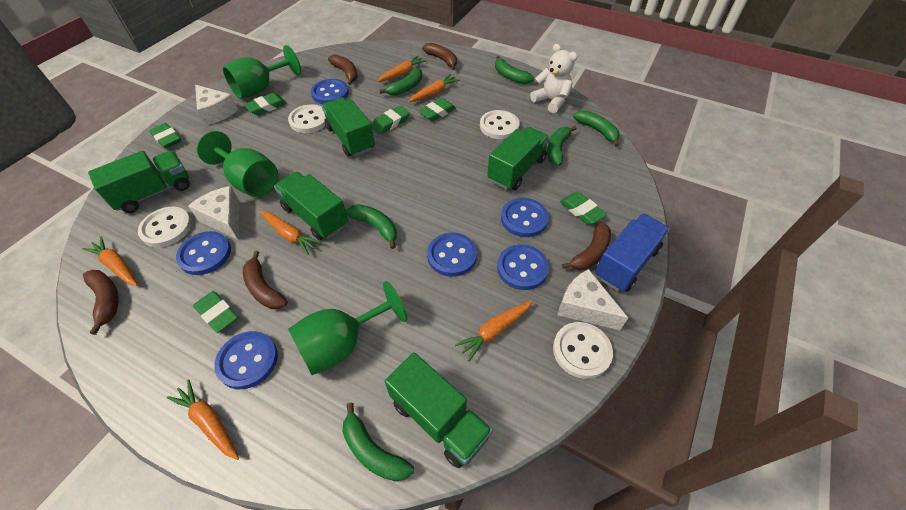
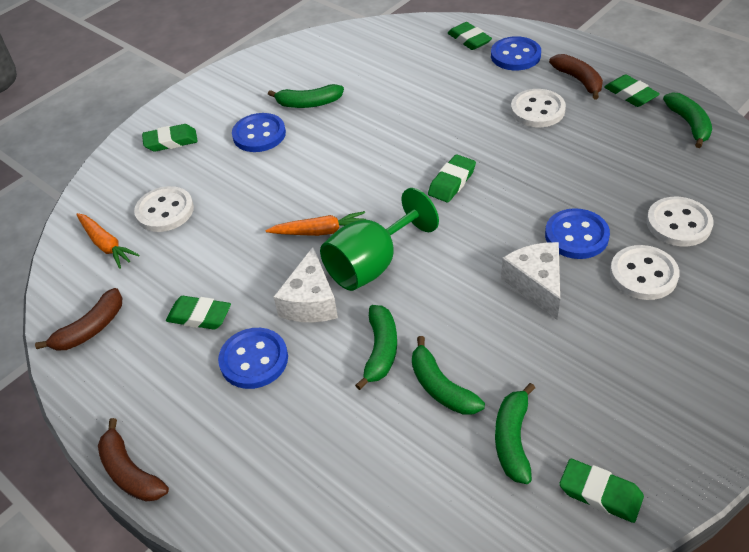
blue button: 6 -> 4
blue truck: 1 -> 0
brown banana: 5 -> 3
green banana: 6 -> 5
green goblet: 3 -> 1
green truck: 5 -> 0
orange carrot: 6 -> 2
white cheese: 3 -> 2
white teddy bear: 1 -> 0

